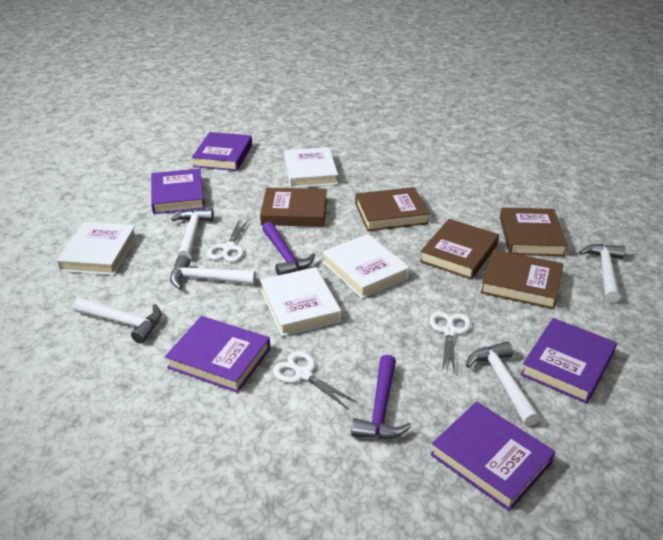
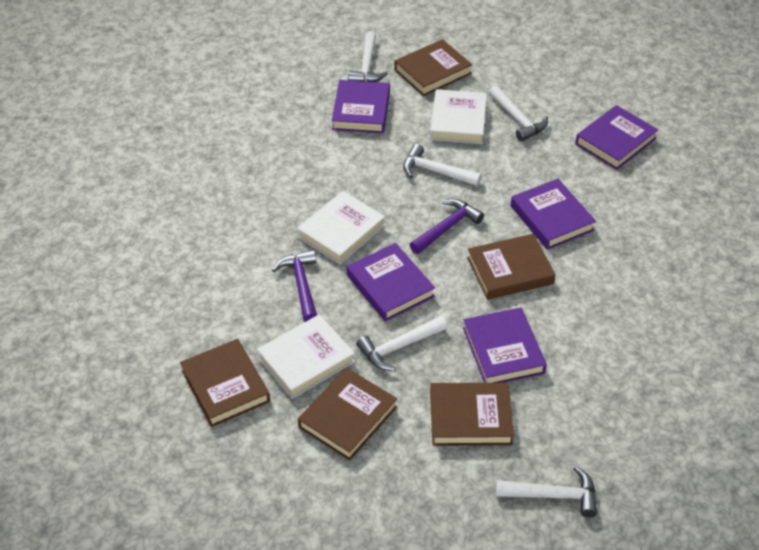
white book: 4 -> 3
white scissors: 3 -> 0

